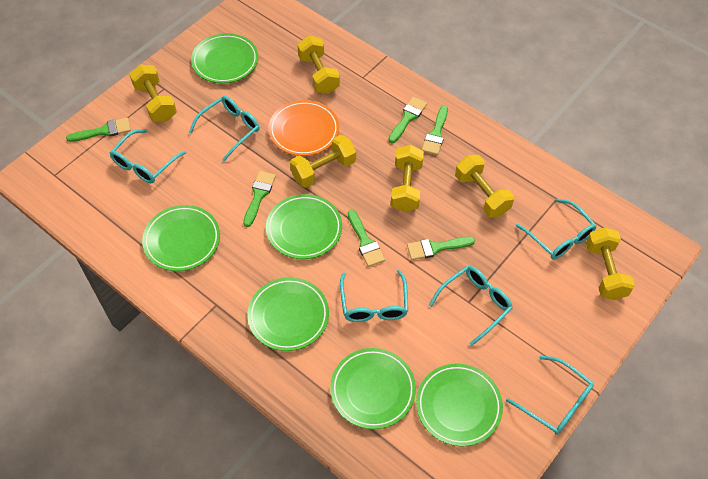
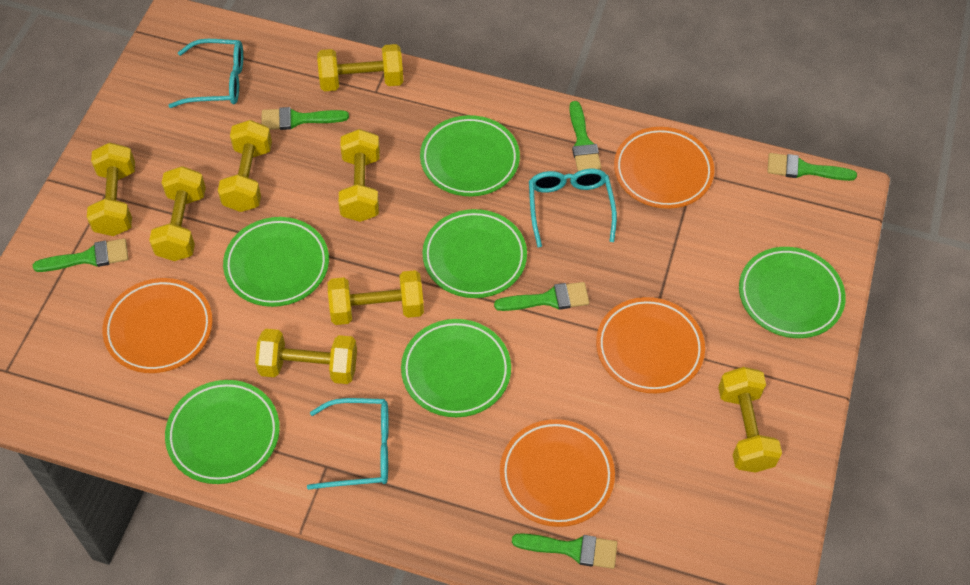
orange plate: 1 -> 4
turquoise glasses: 6 -> 3
yellow dumbbell: 6 -> 8

